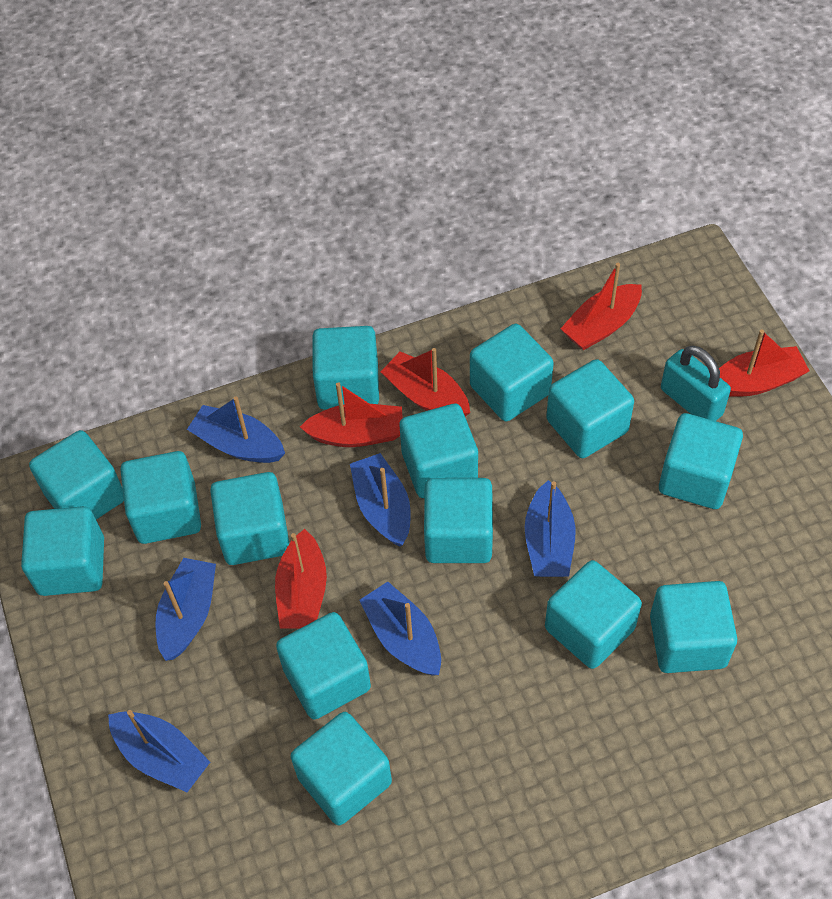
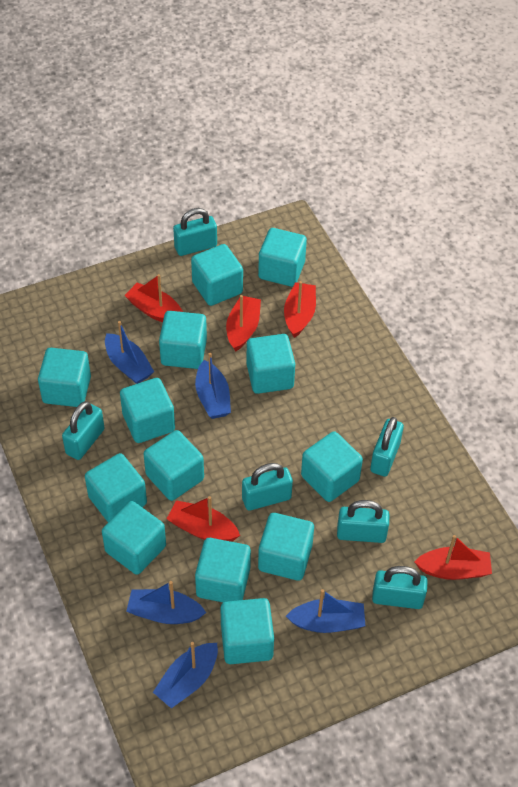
blue boat: 6 -> 5
turquoise cube: 14 -> 13
turquoise padlock: 1 -> 6

